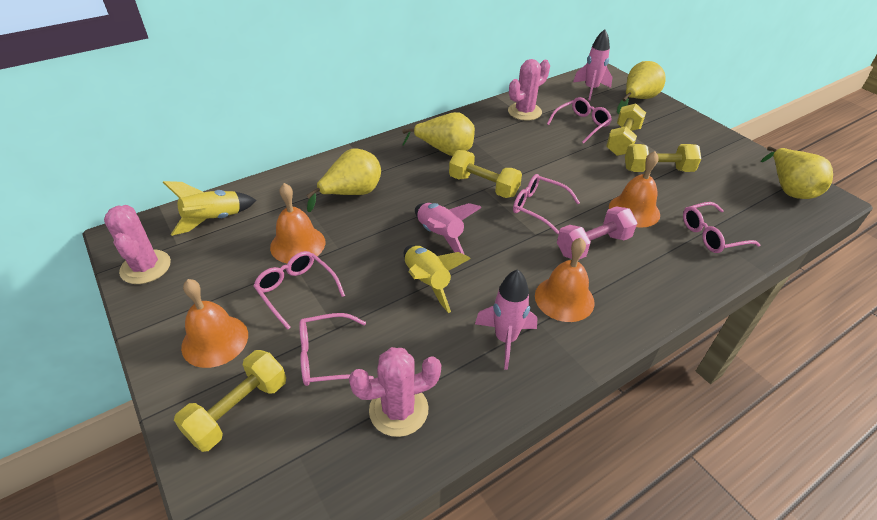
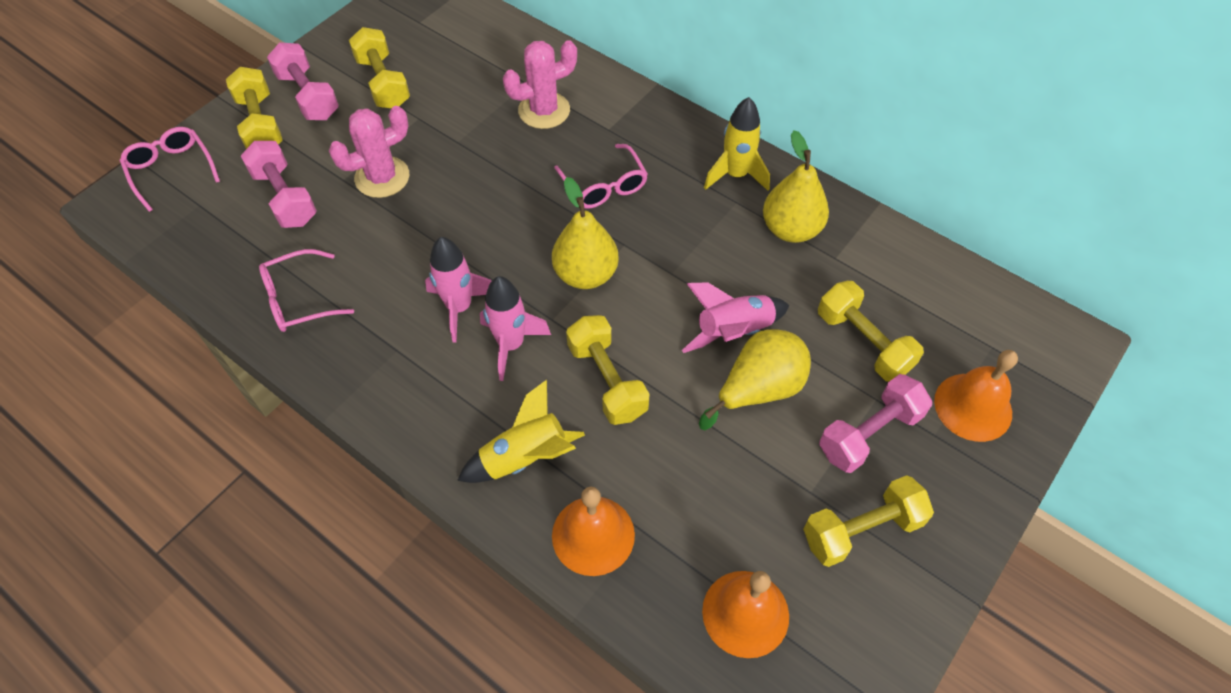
orange bell: 4 -> 3
pink cactus: 3 -> 2
pink dumbbell: 1 -> 3
pink glasses: 5 -> 3
yellow dumbbell: 4 -> 5
yellow pear: 4 -> 3

